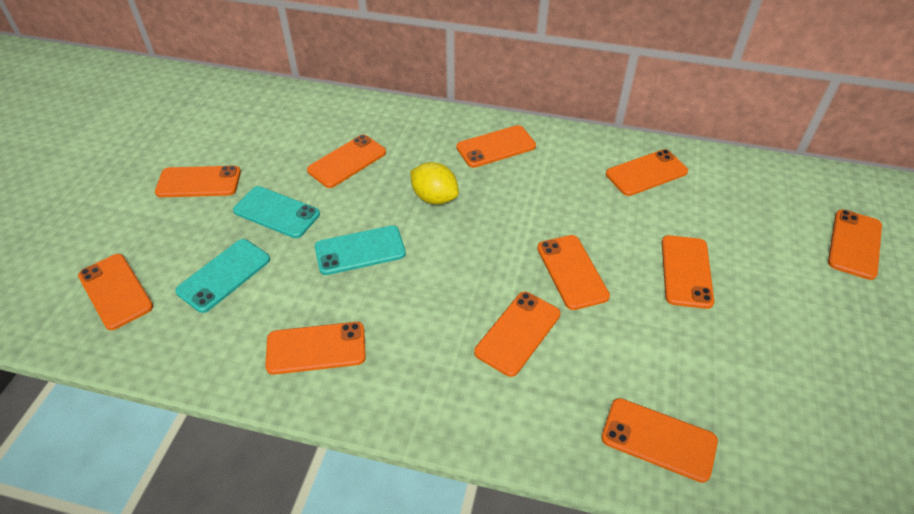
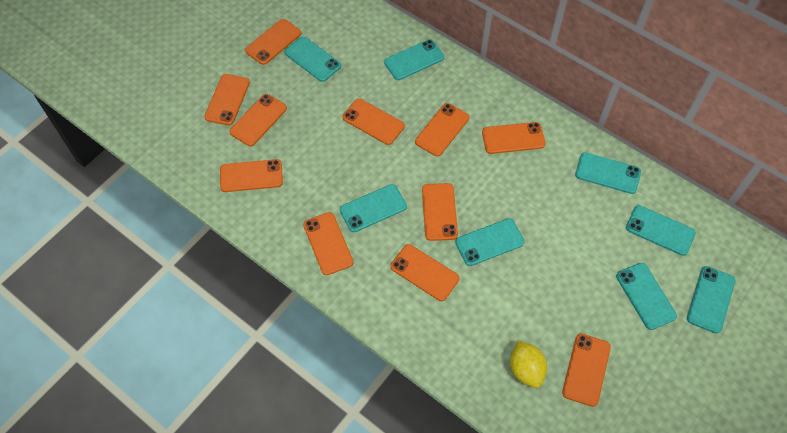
turquoise phone: 3 -> 8

